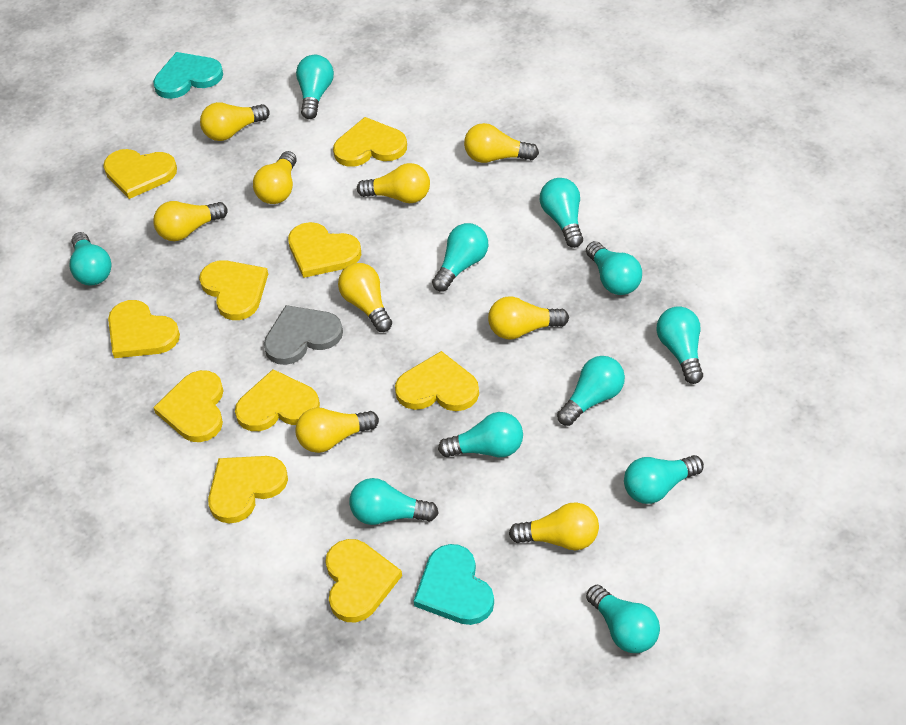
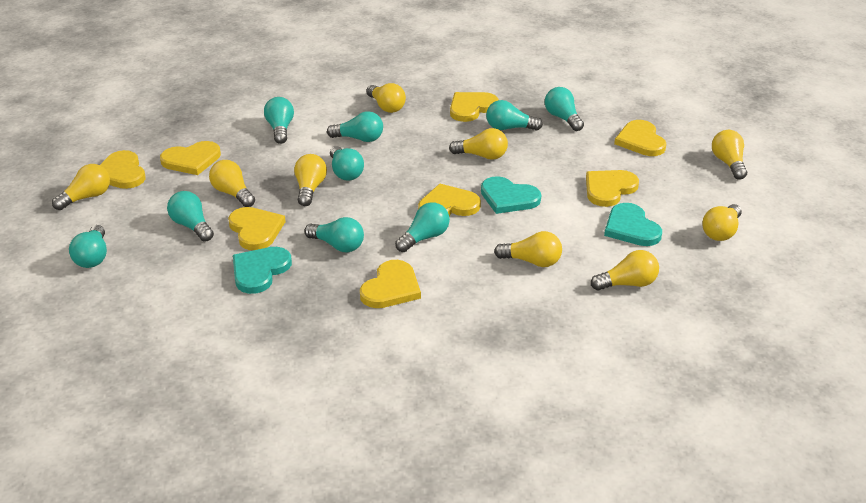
grey heart: 1 -> 0
turquoise heart: 2 -> 3
turquoise light bulb: 11 -> 9
yellow heart: 10 -> 8

